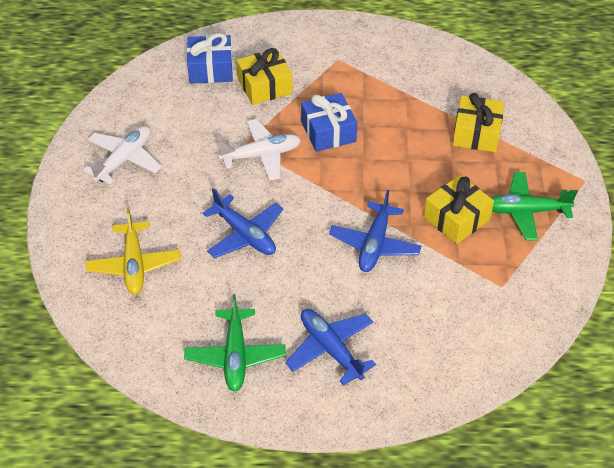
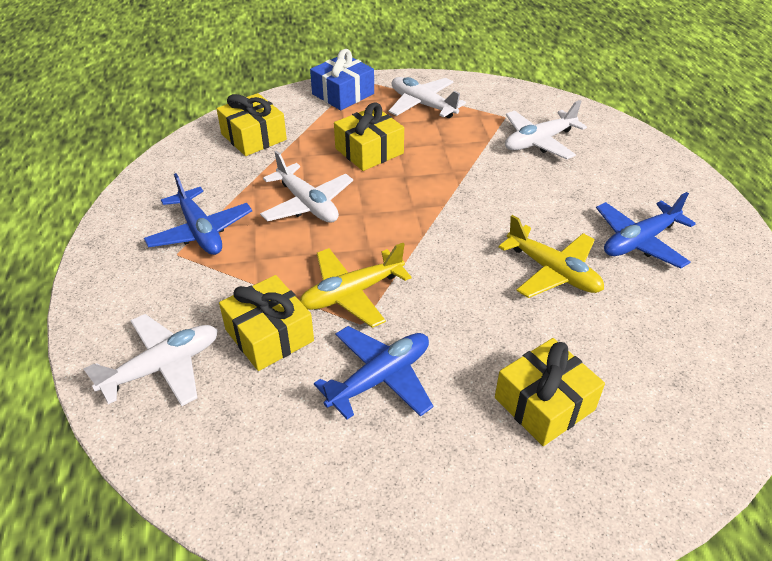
blue gift: 2 -> 1
green plane: 2 -> 0
white plane: 2 -> 4
yellow gift: 3 -> 4
yellow plane: 1 -> 2

